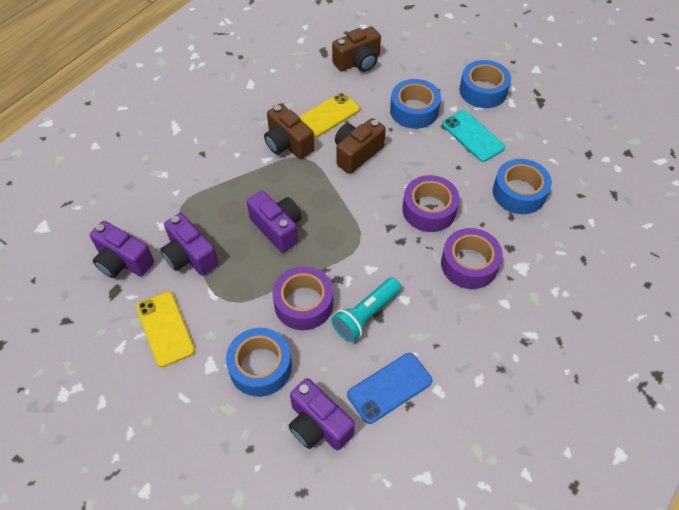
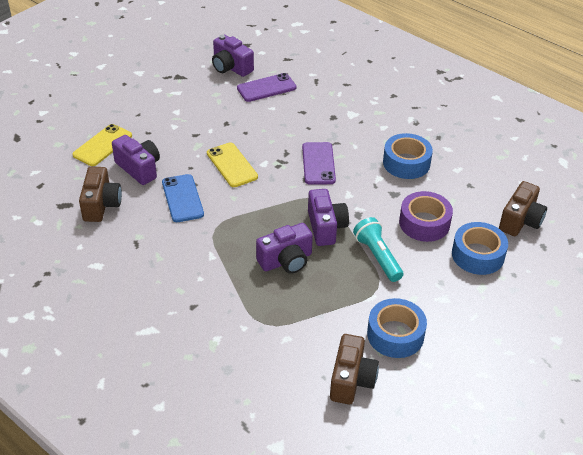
blue tape: 4 -> 3
purple phone: 0 -> 2
purple tape: 3 -> 1
turquoise phone: 1 -> 0

